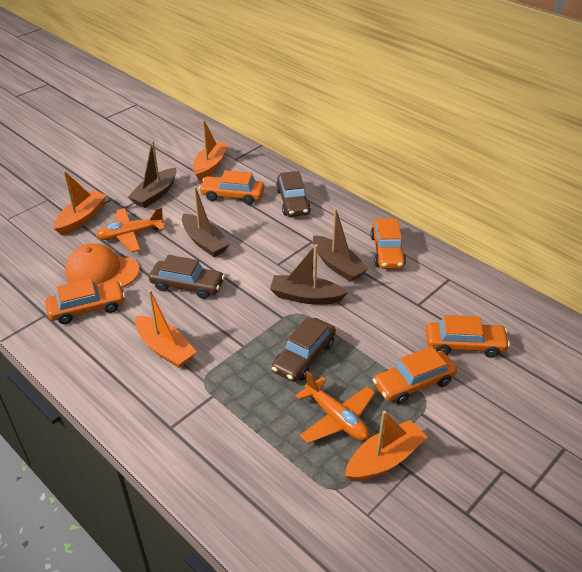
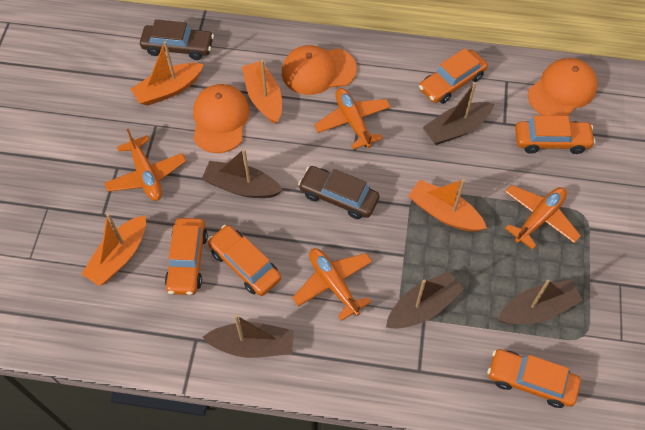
brown boat: 4 -> 5
brown car: 3 -> 2
orange cap: 1 -> 3
orange plane: 2 -> 4

